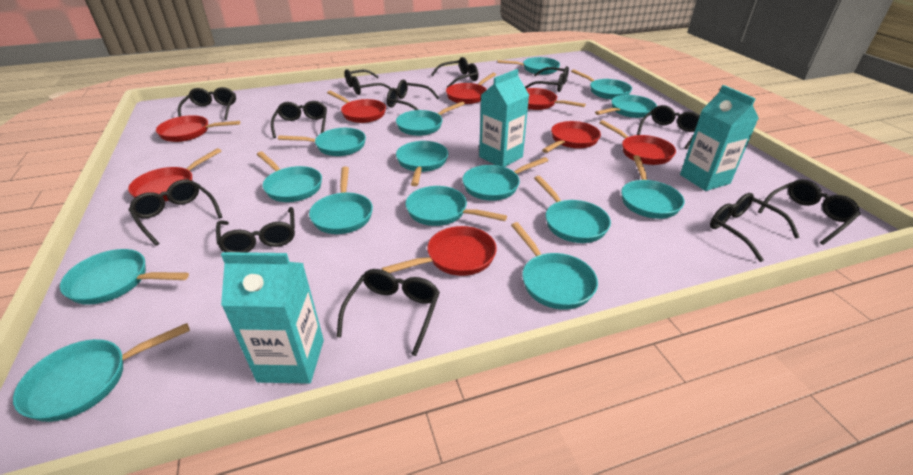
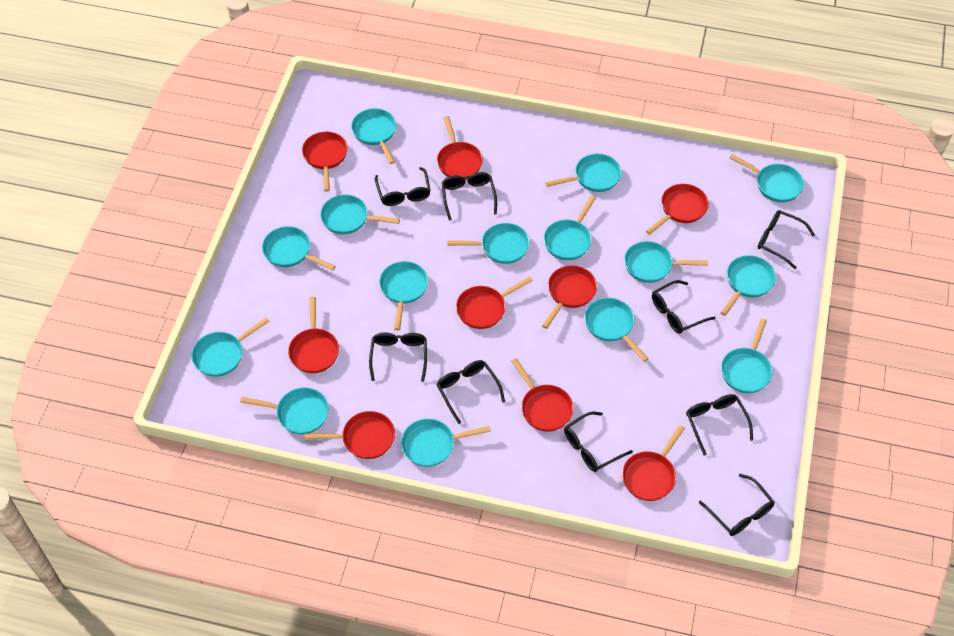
black glasses: 12 -> 9
red pan: 8 -> 9
turquoise carton: 3 -> 0

